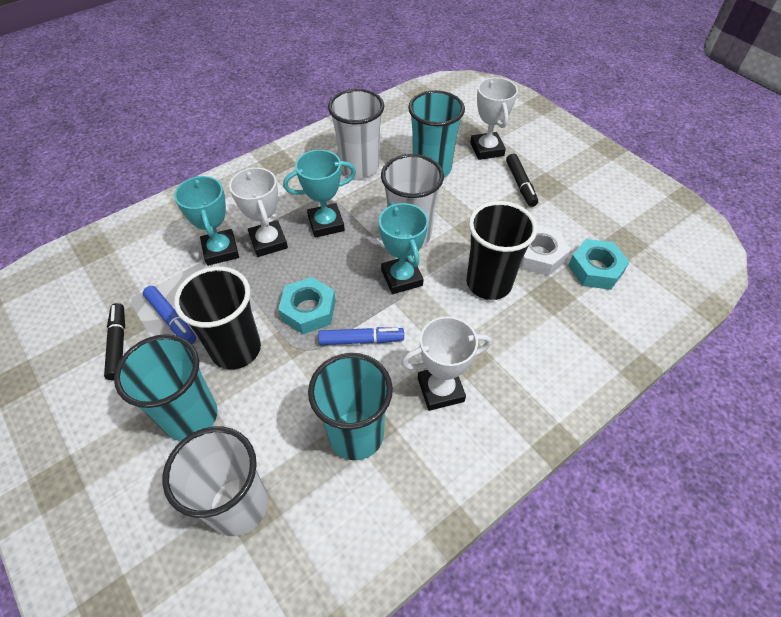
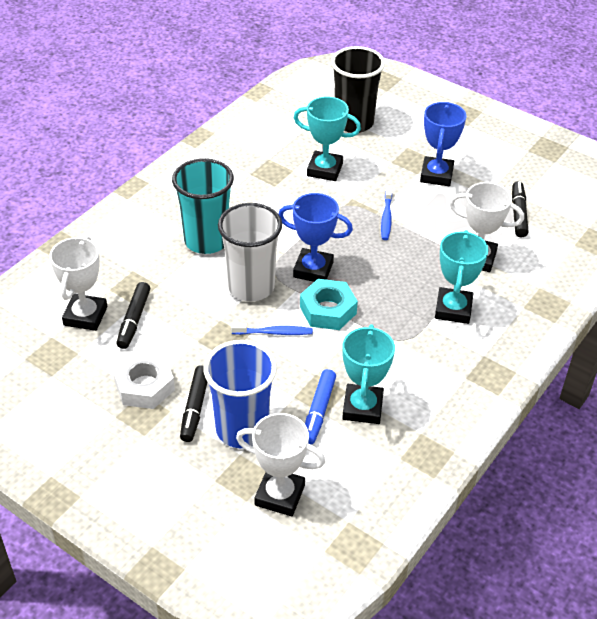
black cup: 2 -> 1
black marker: 2 -> 3
blue cup: 0 -> 1
blue marker: 2 -> 1
blue toothbrush: 0 -> 2
blue trophy: 0 -> 2
turquoise cup: 3 -> 1
turquoise nut: 2 -> 1
white cup: 3 -> 1

